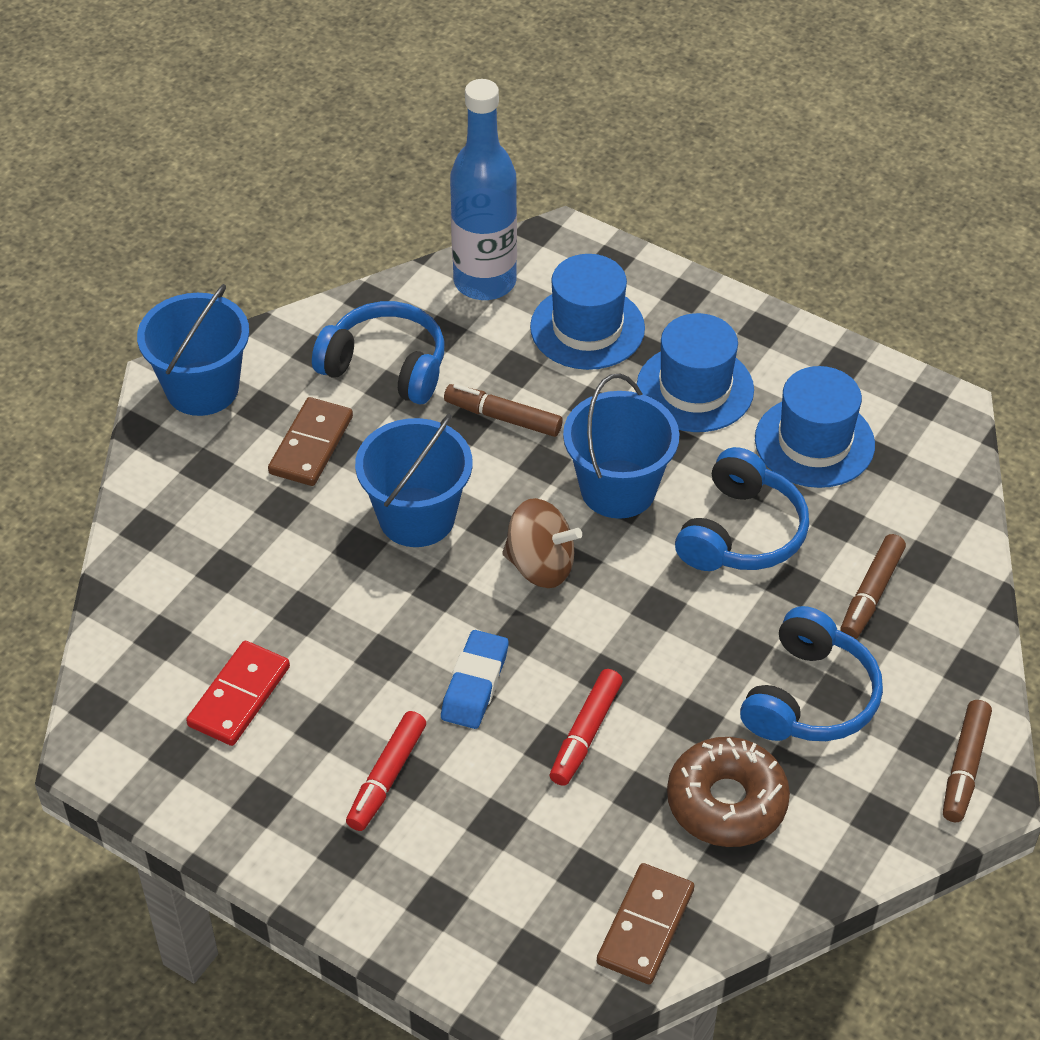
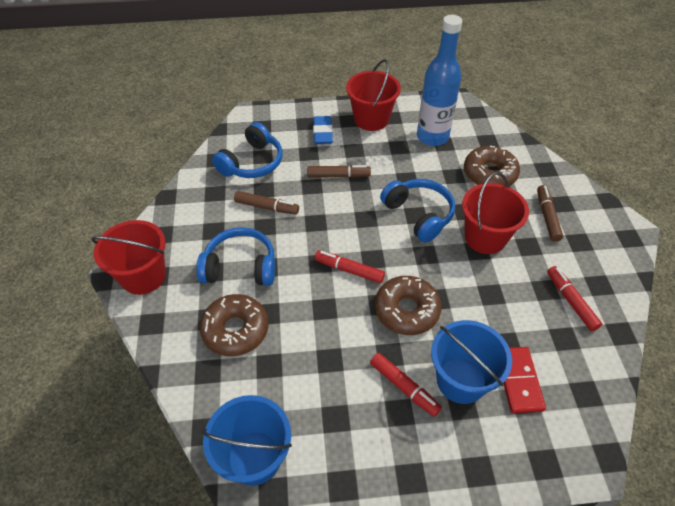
blue bucket: 3 -> 2
blue hat: 3 -> 0
brown domino: 2 -> 0
brown donut: 1 -> 3
brown spinning top: 1 -> 0
red bucket: 0 -> 3
red marker: 2 -> 3

